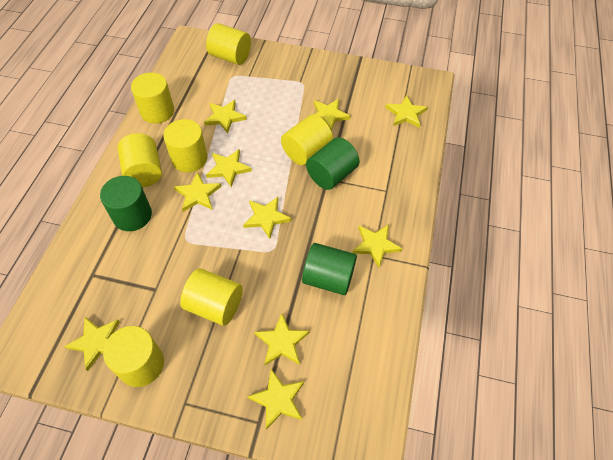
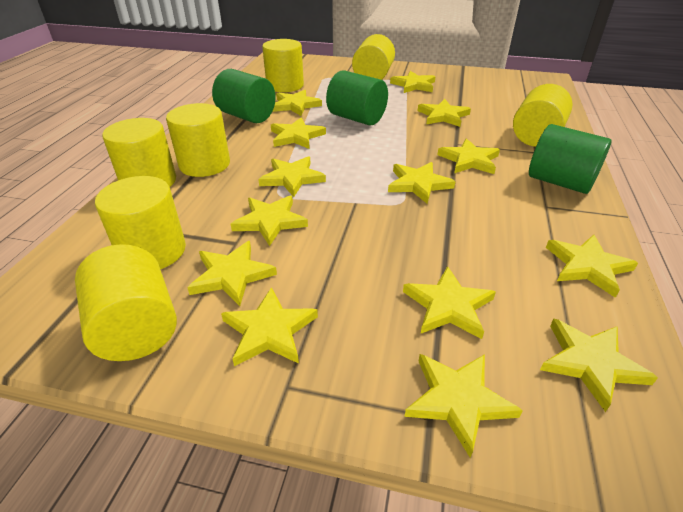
yellow star: 10 -> 14

